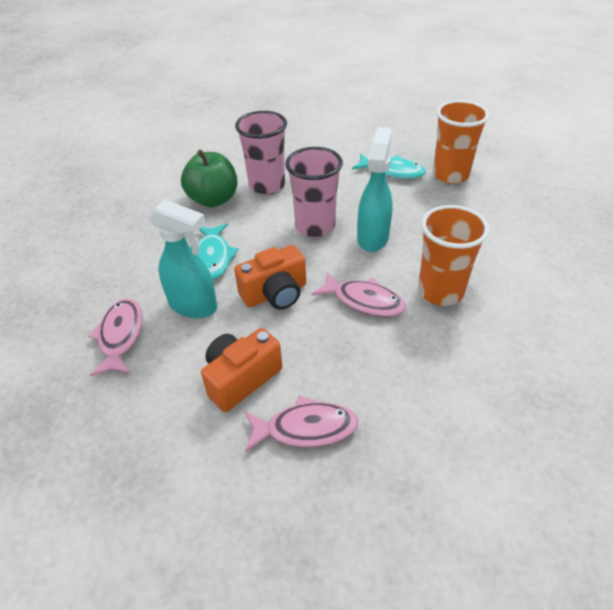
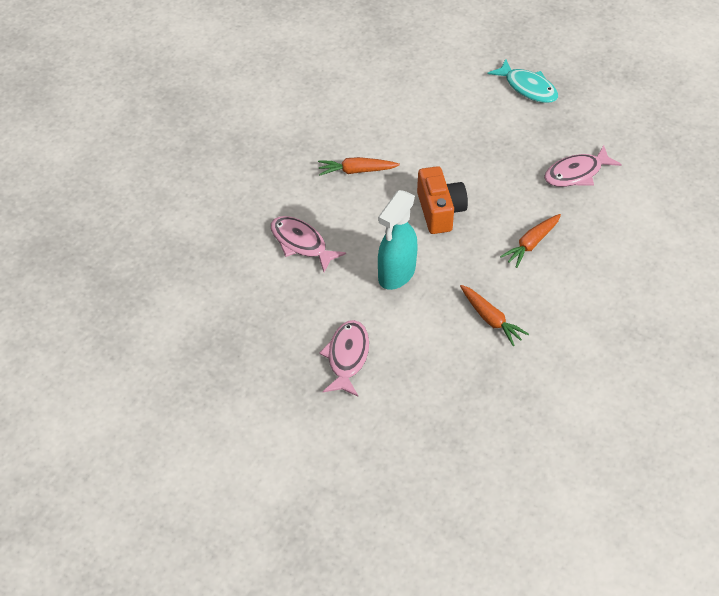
green apple: 1 -> 0
orange camera: 2 -> 1
orange carrot: 0 -> 3
orange cup: 2 -> 0
pink cup: 2 -> 0
turquoise fish: 2 -> 1
turquoise spray bottle: 2 -> 1

